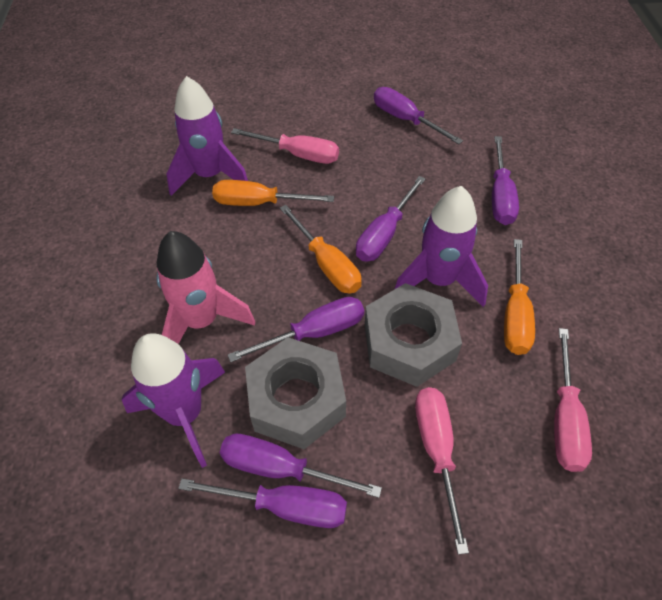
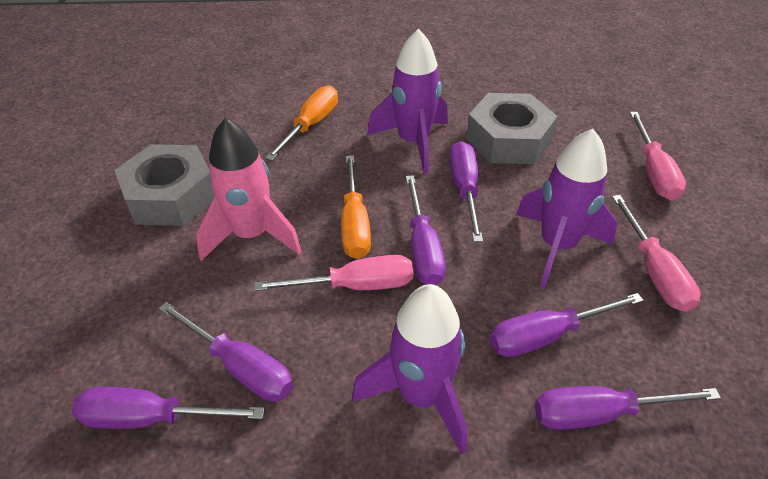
orange screwdriver: 3 -> 2

